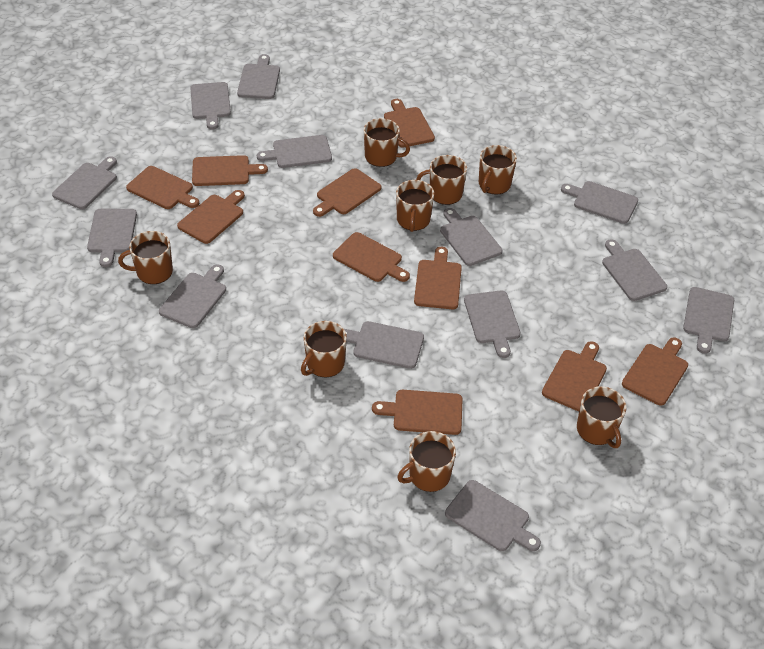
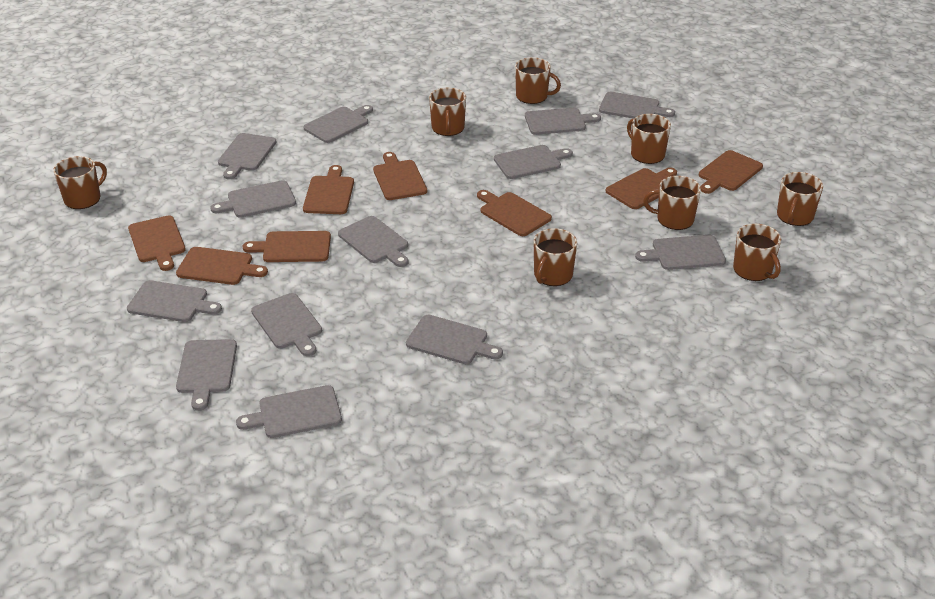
brown cutting board: 10 -> 8

